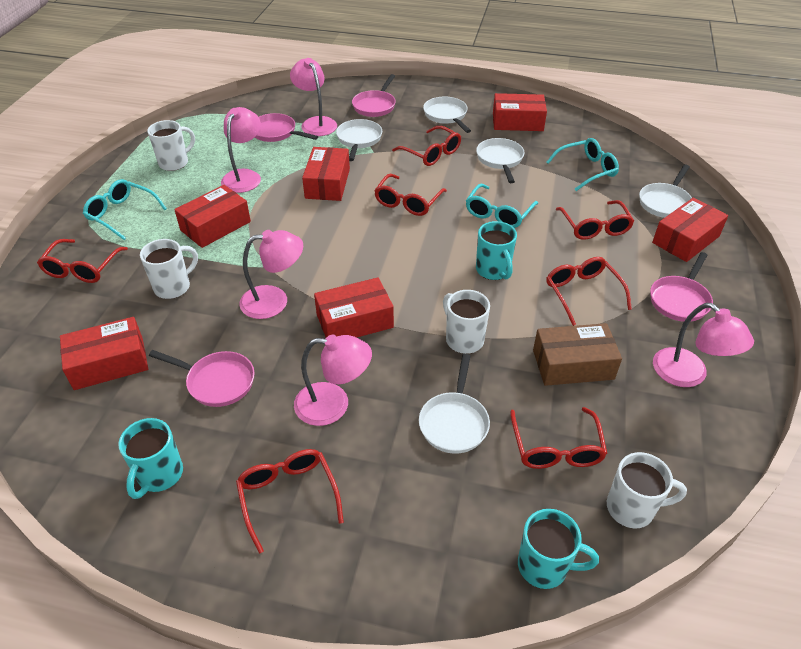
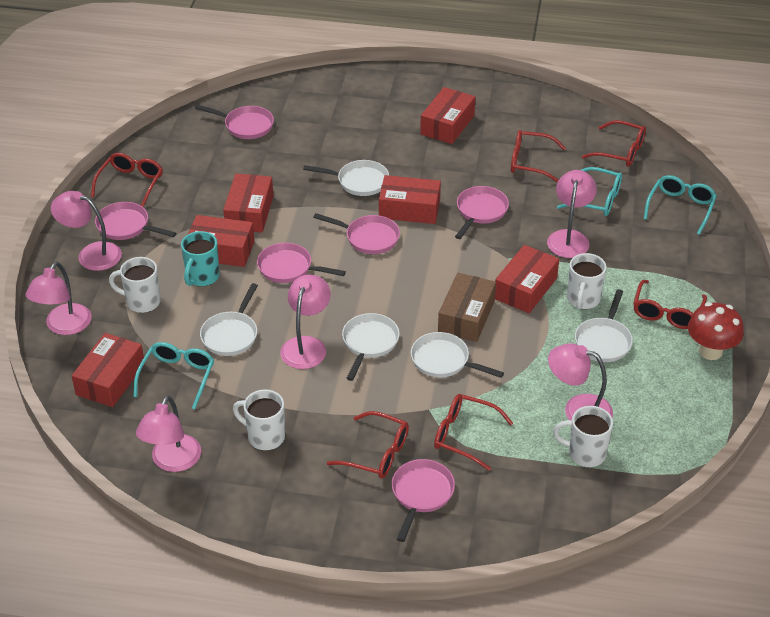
pink lamp: 5 -> 6
pink pan: 4 -> 6
red glasses: 7 -> 6
red mushroom: 0 -> 1
turquoise mug: 3 -> 1

